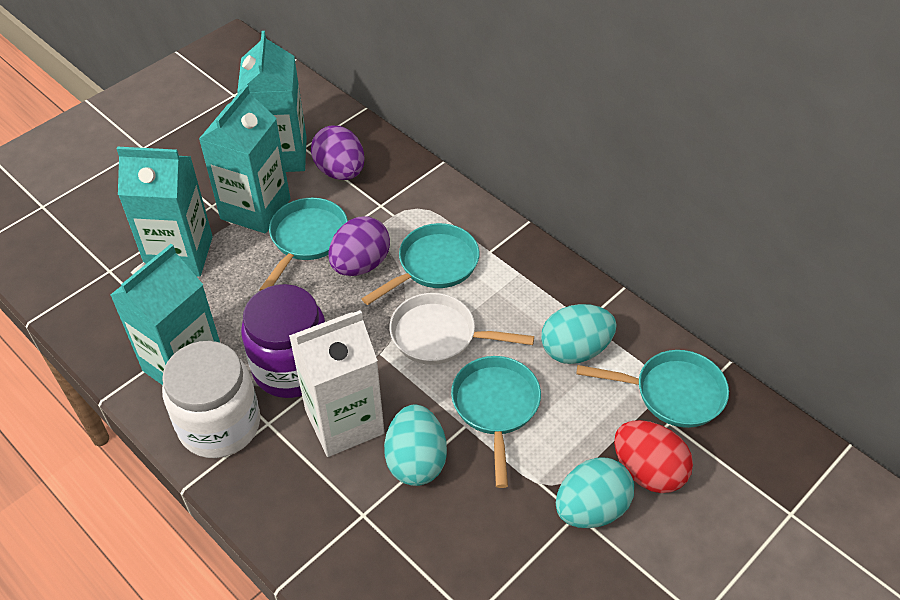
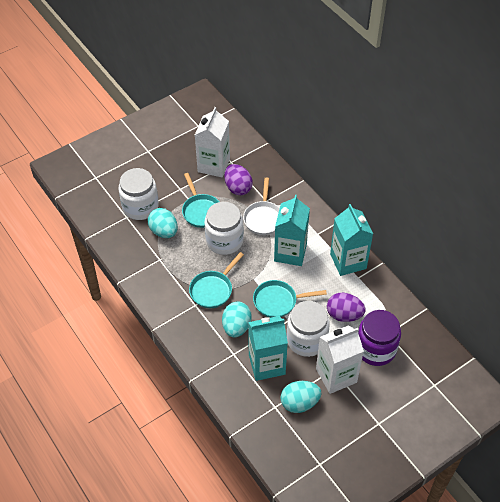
red egg: 1 -> 0
turquoise carton: 4 -> 3
turquoise pan: 4 -> 3
white carton: 1 -> 2
white jar: 1 -> 3

